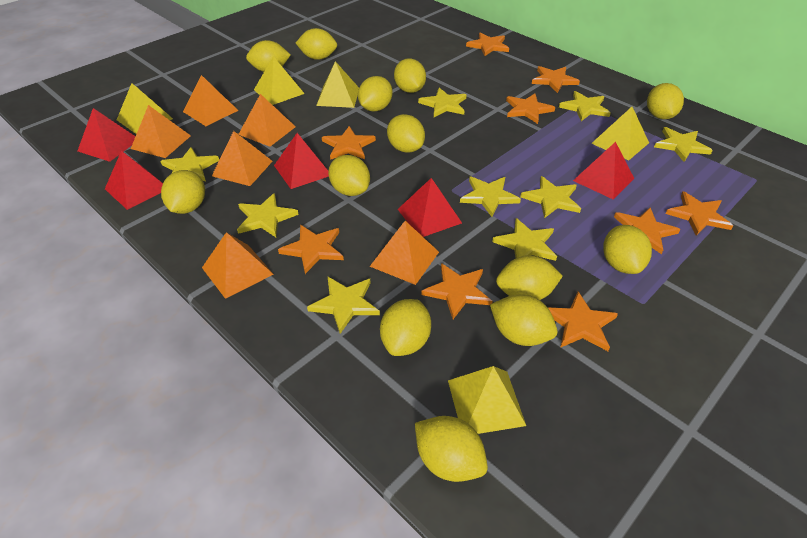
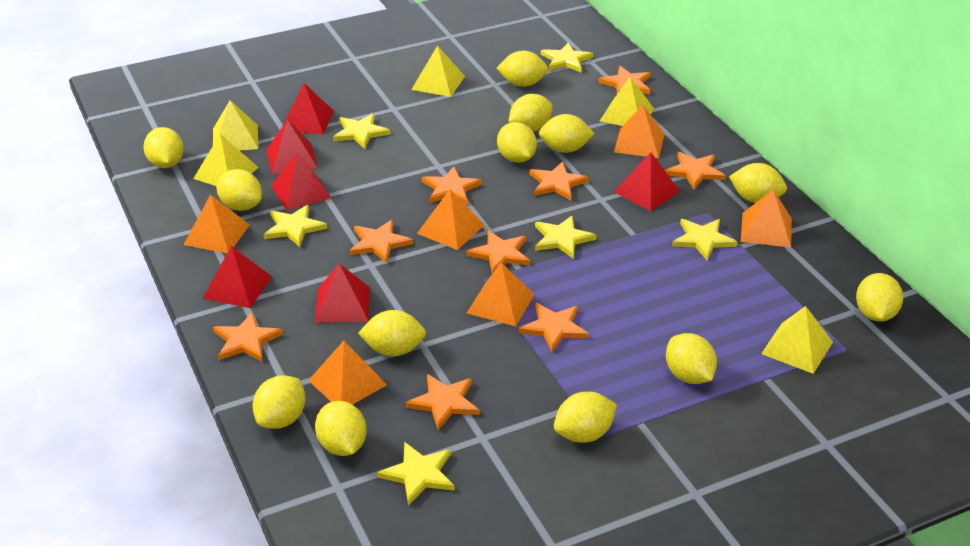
red pyramid: 5 -> 6
yellow star: 9 -> 6

